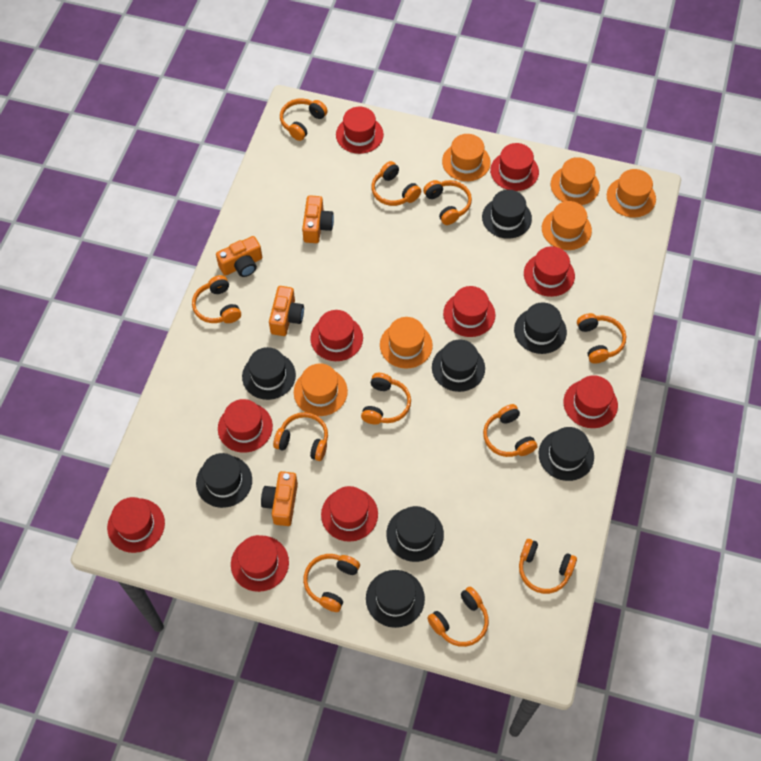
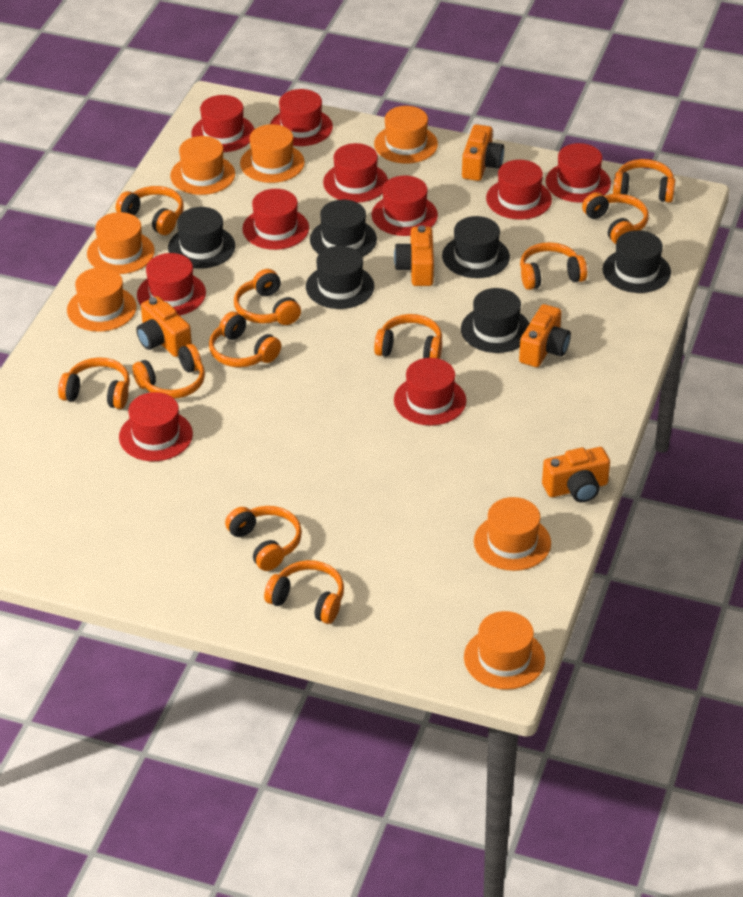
black hat: 8 -> 6
orange camera: 4 -> 5
orange hat: 6 -> 7

